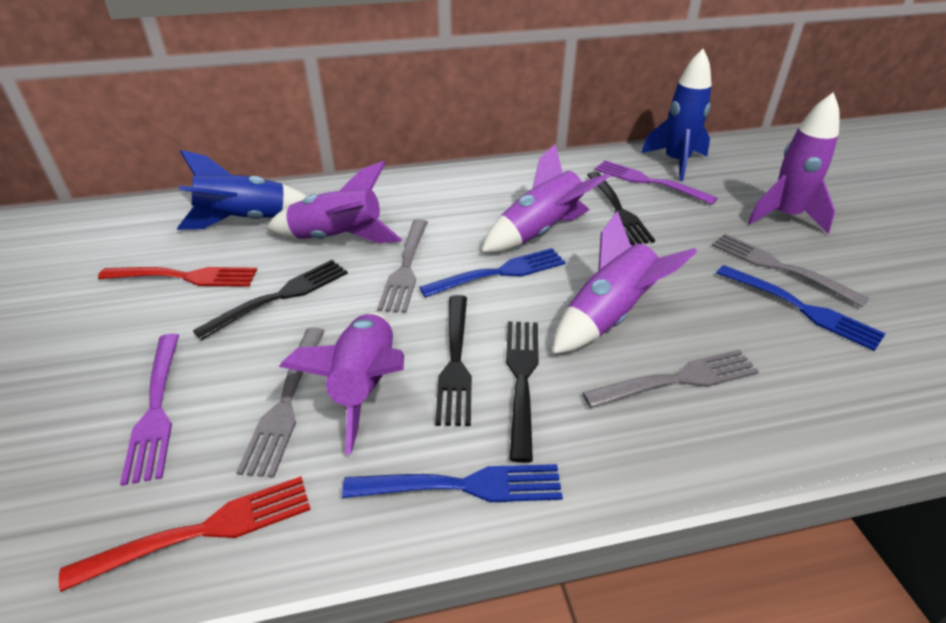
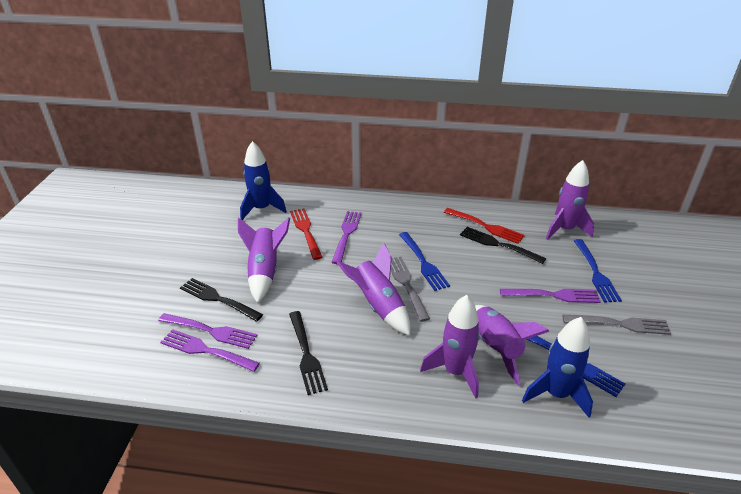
black fork: 4 -> 3
grey fork: 4 -> 2
purple fork: 2 -> 4

